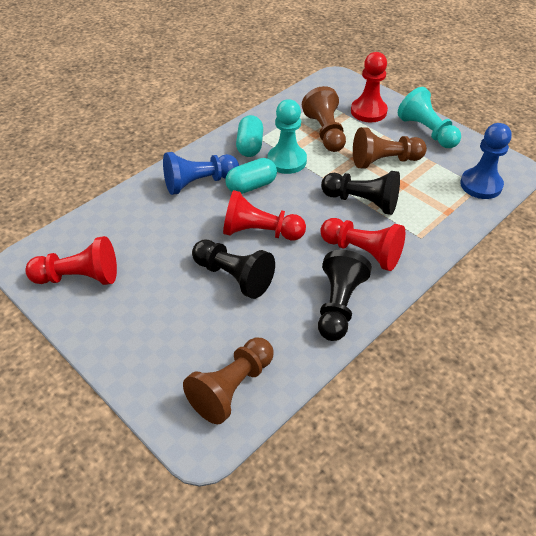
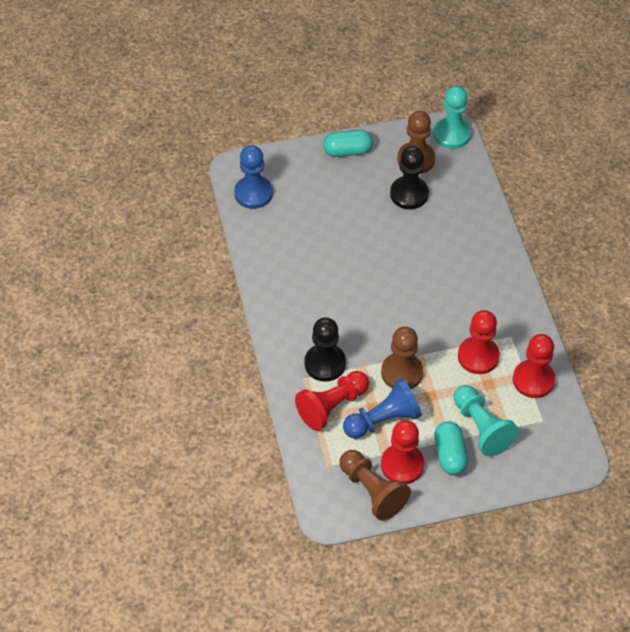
black pawn: 3 -> 2

